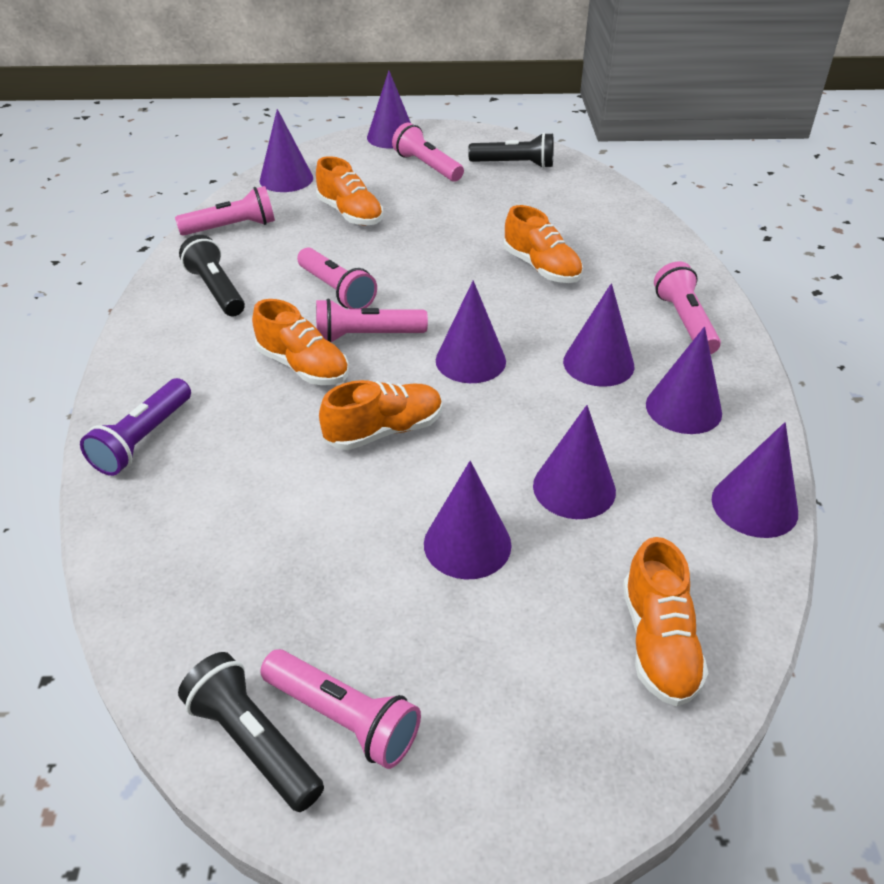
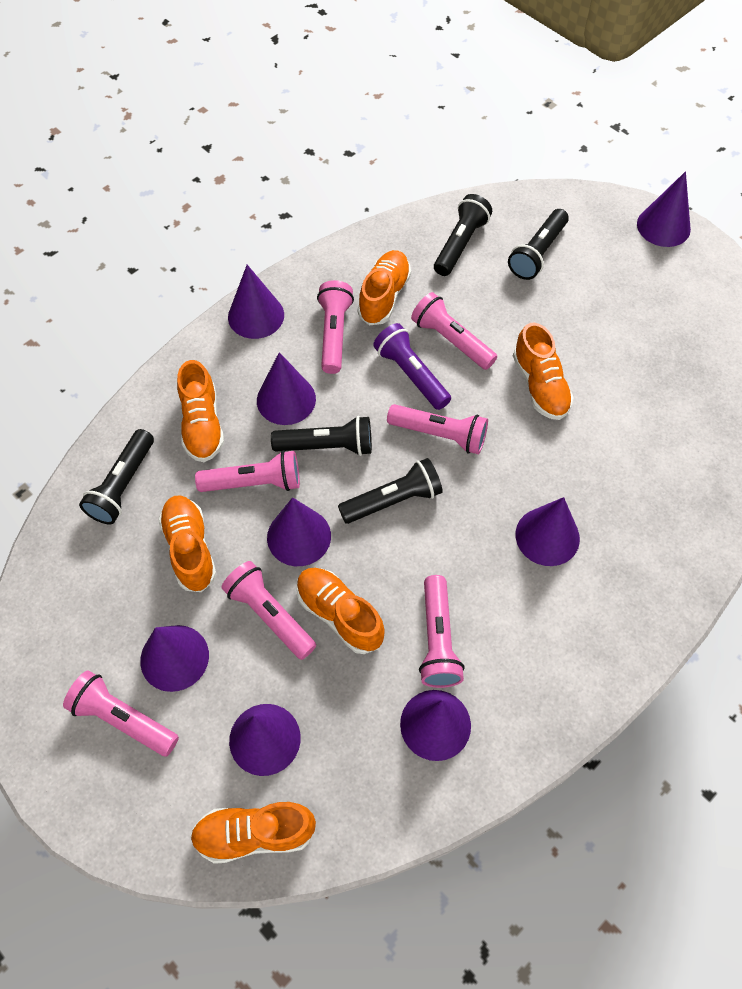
black flashlight: 3 -> 5
orange shoe: 5 -> 6
pink flashlight: 6 -> 7

